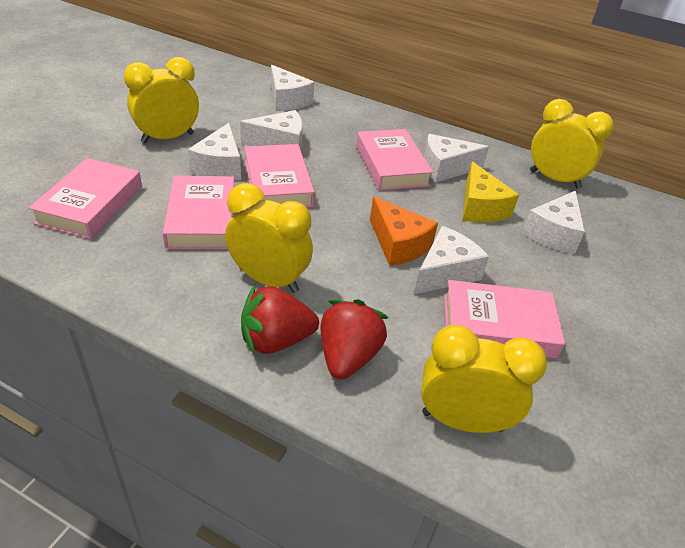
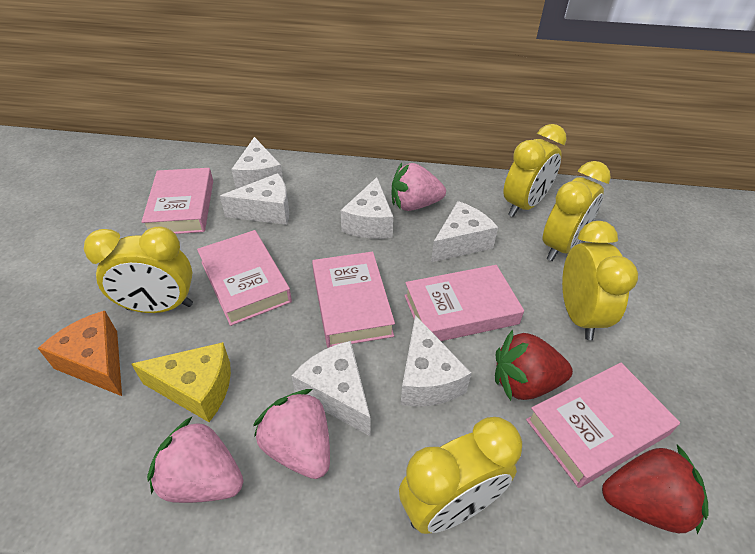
pink strawberry: 0 -> 3
yellow clock: 4 -> 5

